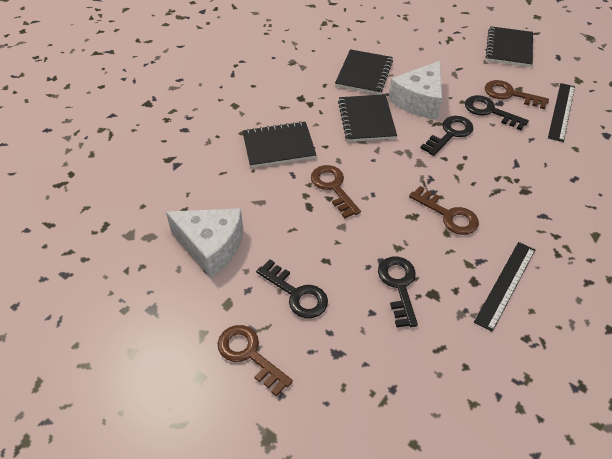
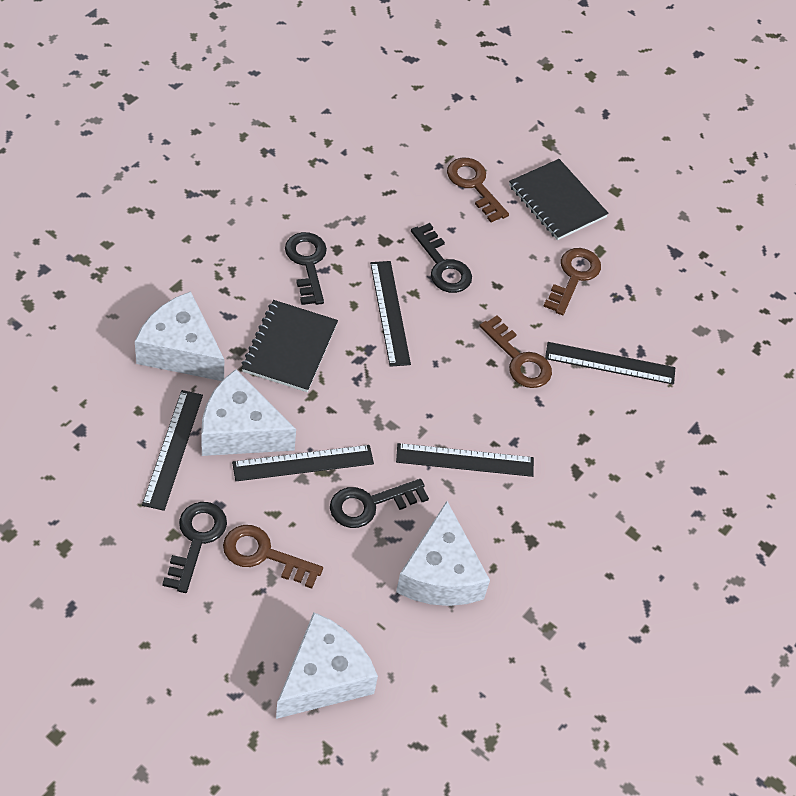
black notebook: 4 -> 2
black ruler: 2 -> 5
white cheese: 2 -> 4

